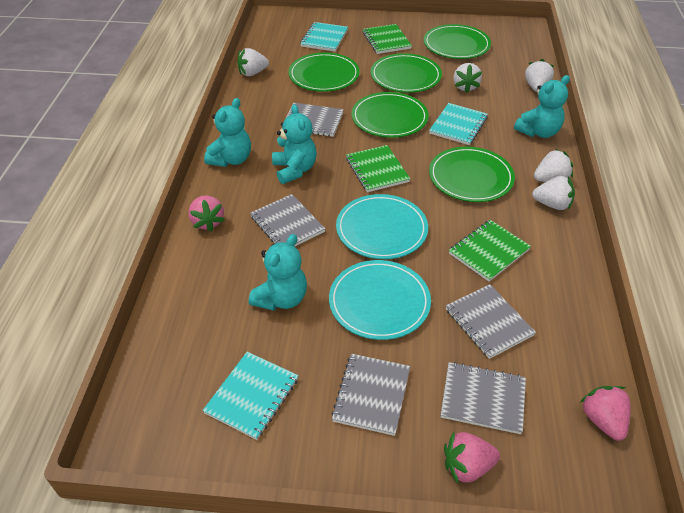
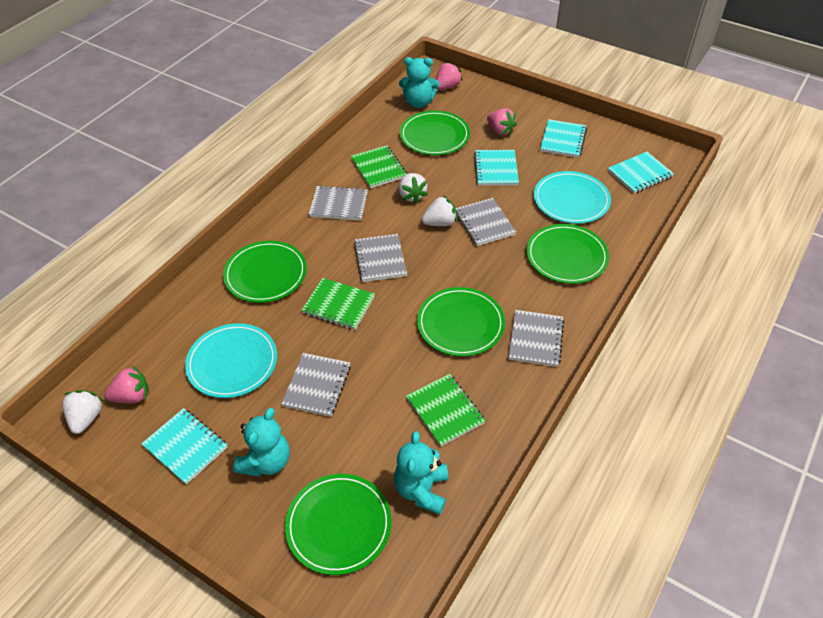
turquoise notebook: 3 -> 4
turquoise teddy bear: 4 -> 3
white strawberry: 5 -> 3

